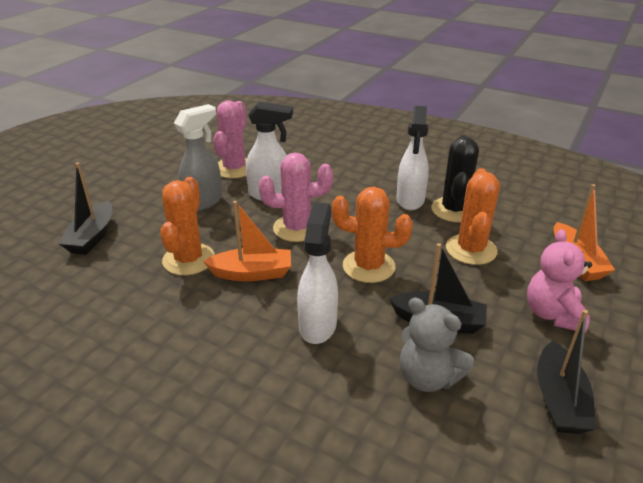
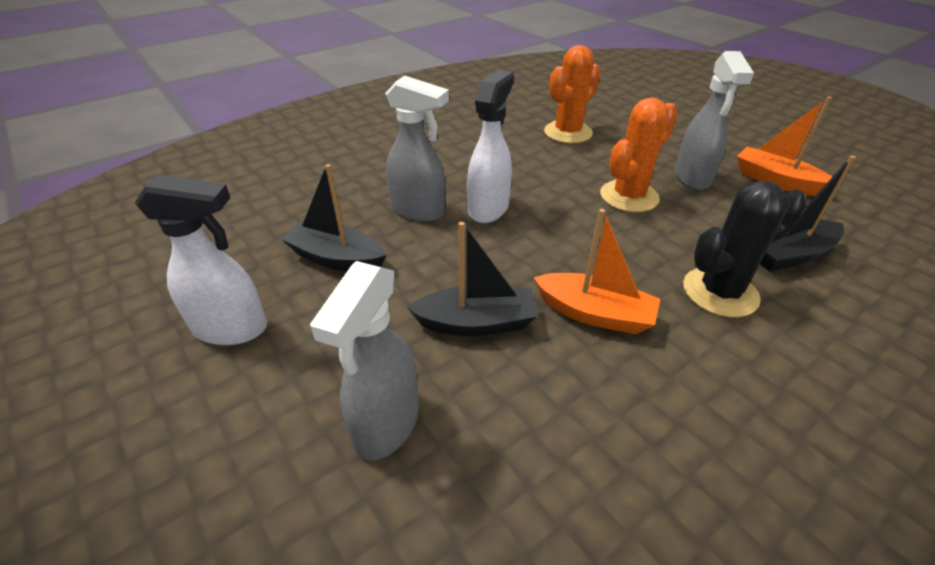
grey spray bottle: 1 -> 3
grey teddy bear: 1 -> 0
orange cactus: 3 -> 2
pink cactus: 2 -> 0
pink teddy bear: 1 -> 0
white spray bottle: 3 -> 2

